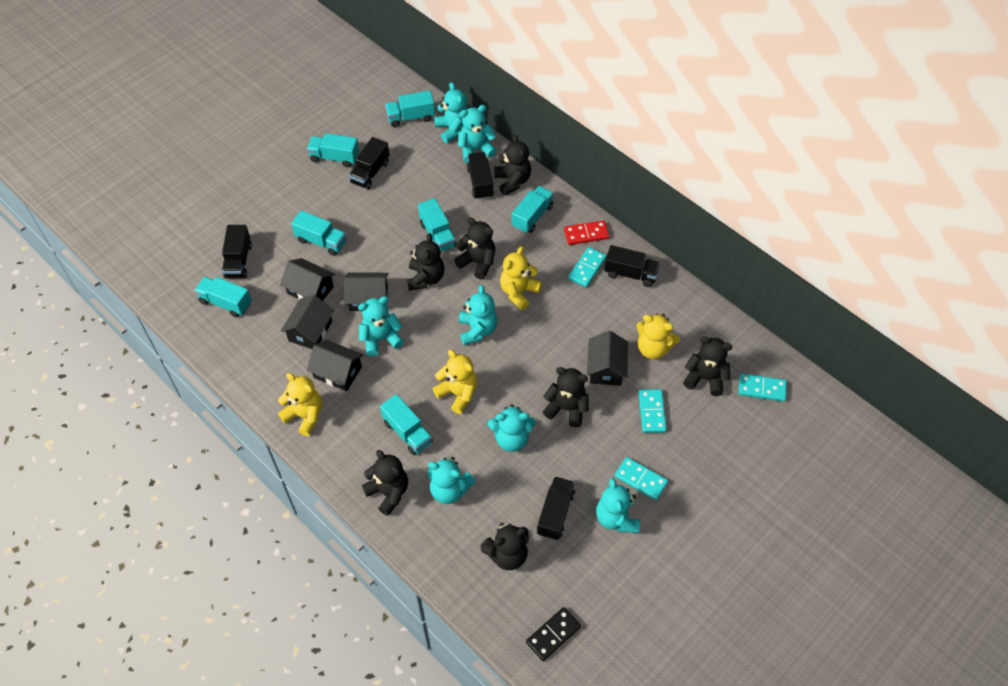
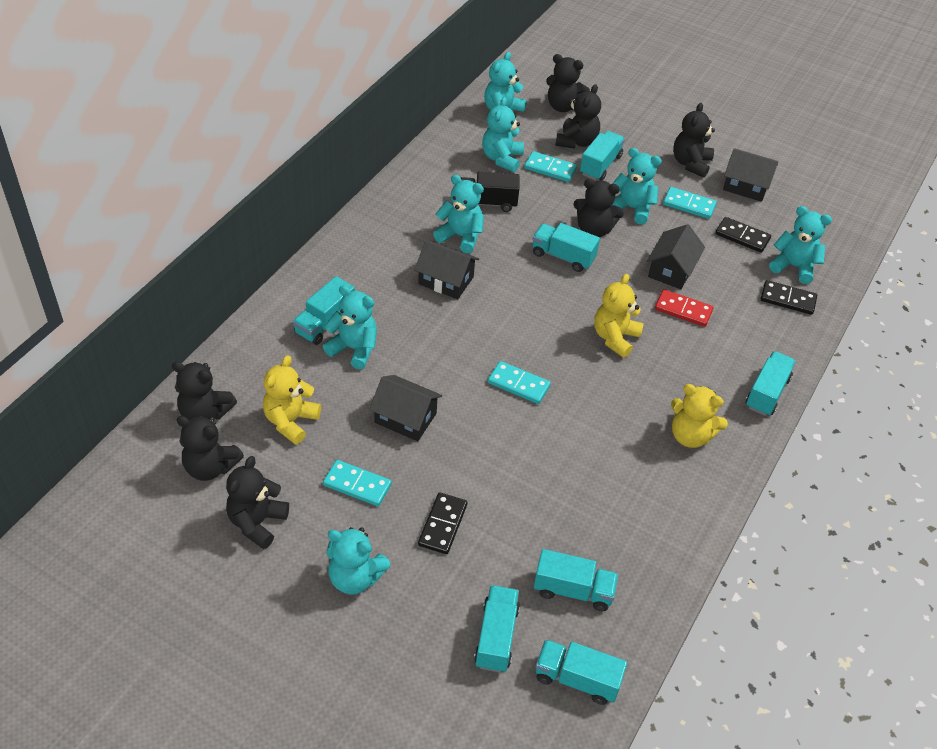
black domino: 1 -> 3
black house: 5 -> 4
black truck: 5 -> 1
yellow teddy bear: 4 -> 3

